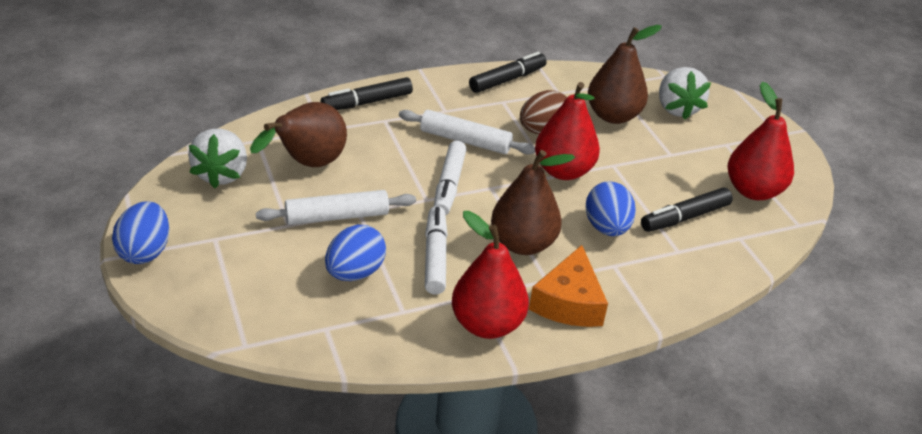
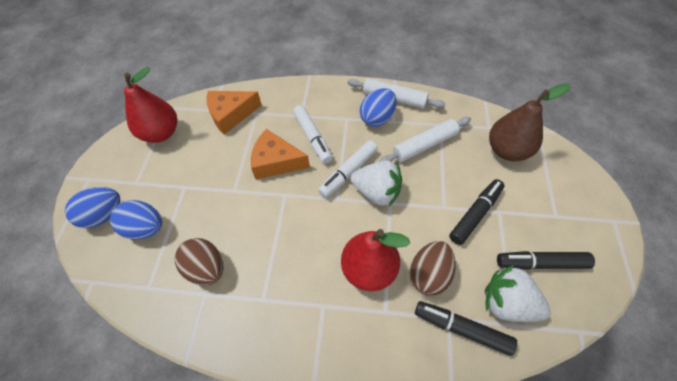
brown egg: 1 -> 2
brown pear: 3 -> 1
orange cheese: 1 -> 2
red pear: 3 -> 2

